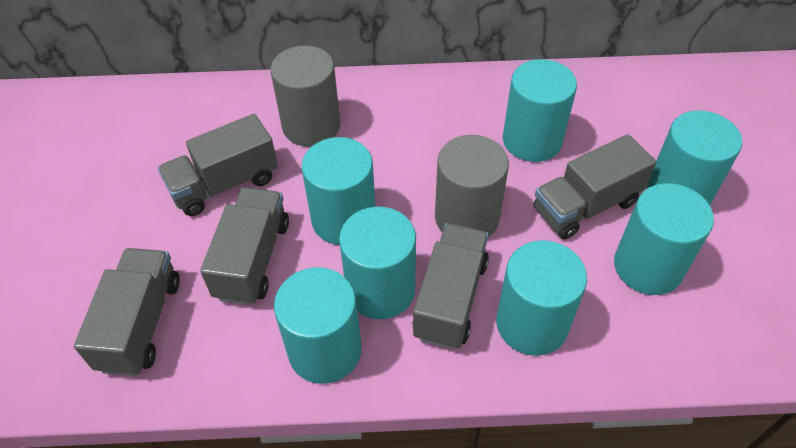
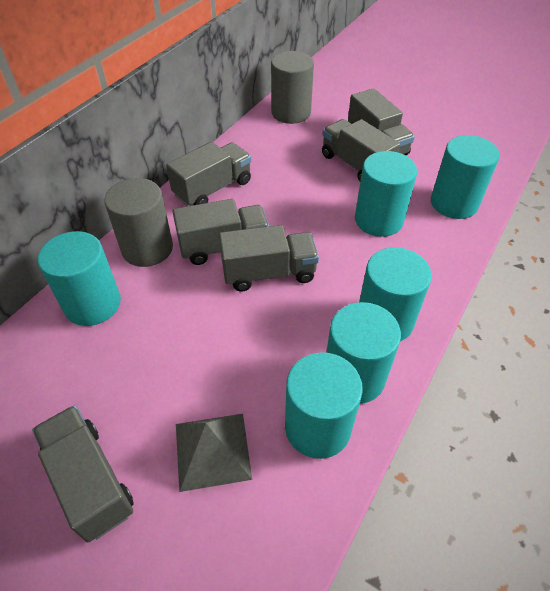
grey pyramid: 0 -> 1
grey truck: 5 -> 6
turquoise cylinder: 7 -> 6

